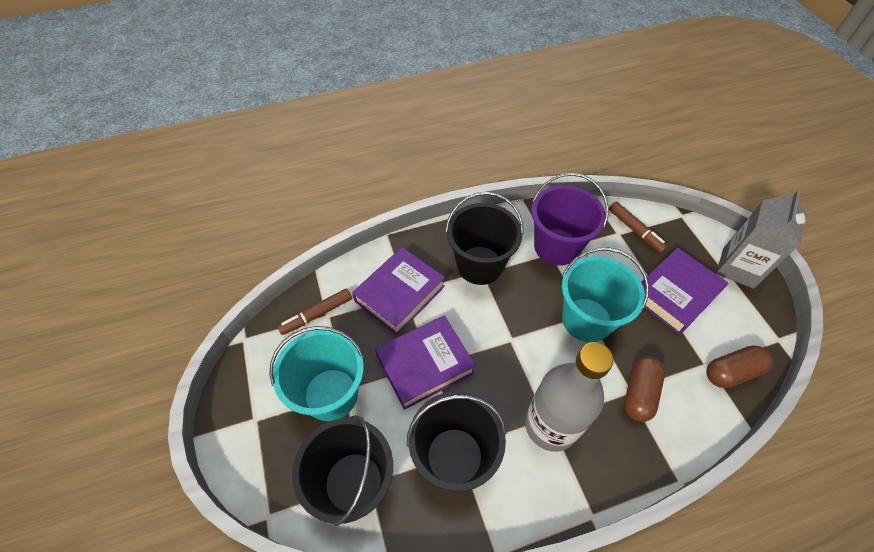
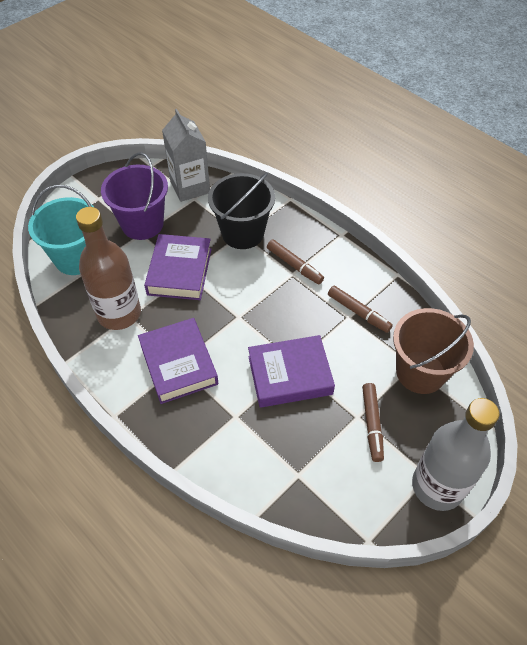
black bucket: 3 -> 1
brown bottle: 0 -> 1
brown bucket: 0 -> 1
brown capsule: 2 -> 0
brown marker: 2 -> 3
turquoise bucket: 2 -> 1

